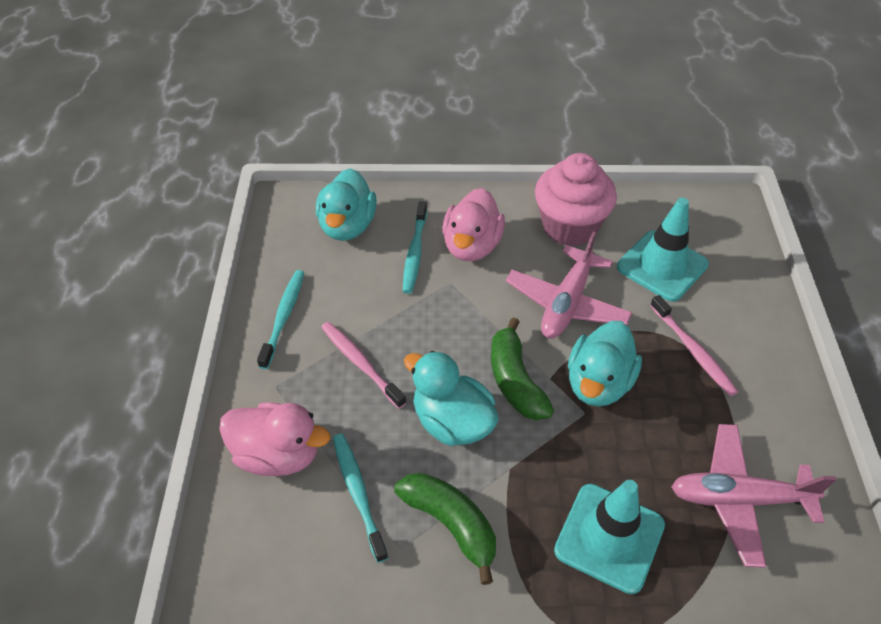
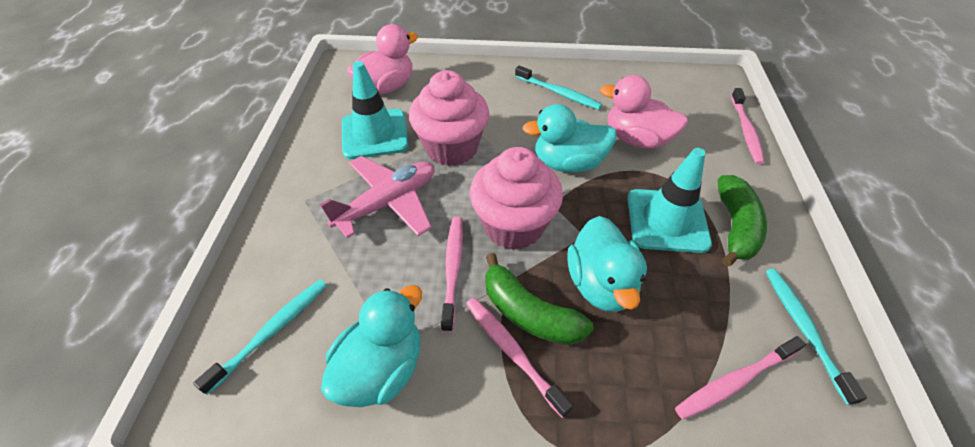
pink cupcake: 1 -> 2
pink plane: 2 -> 1
pink toothbrush: 2 -> 4

